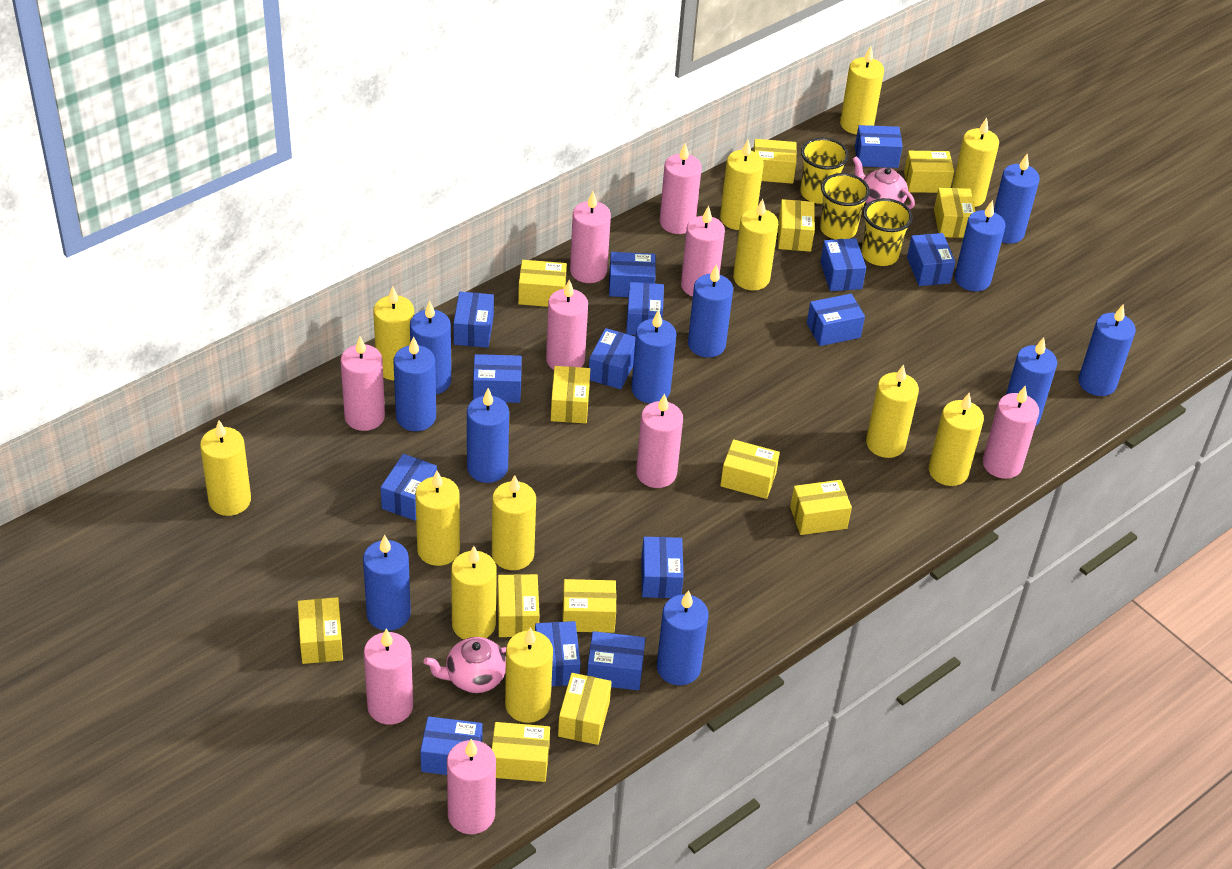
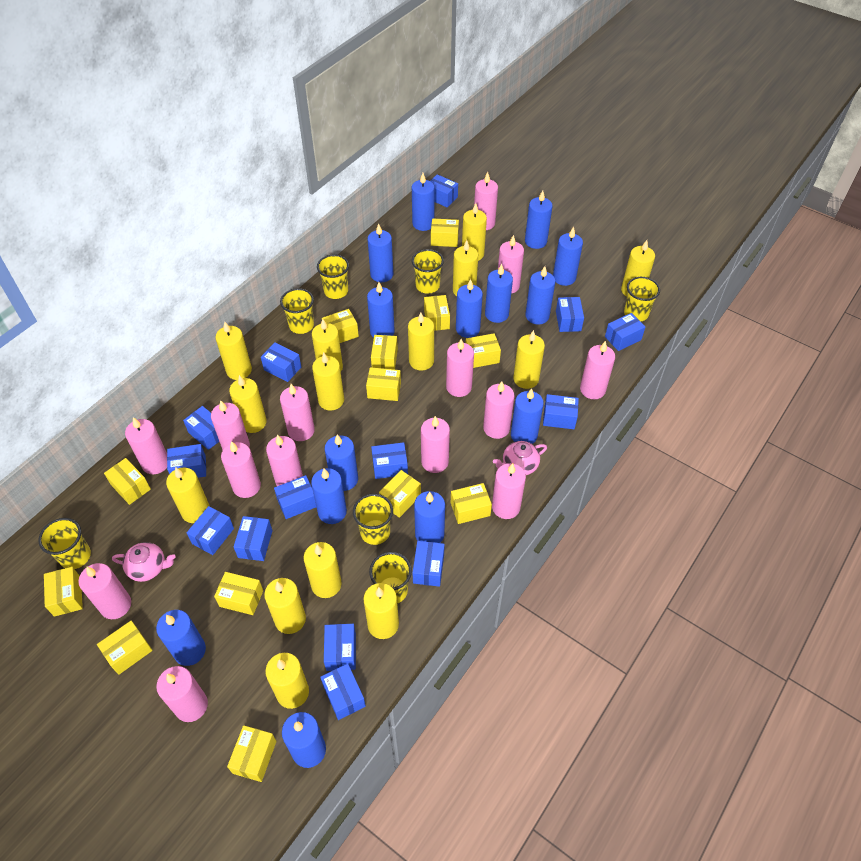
blue candle: 11 -> 14
pink candle: 9 -> 14
yellow candle: 12 -> 14
yellow cup: 3 -> 7

